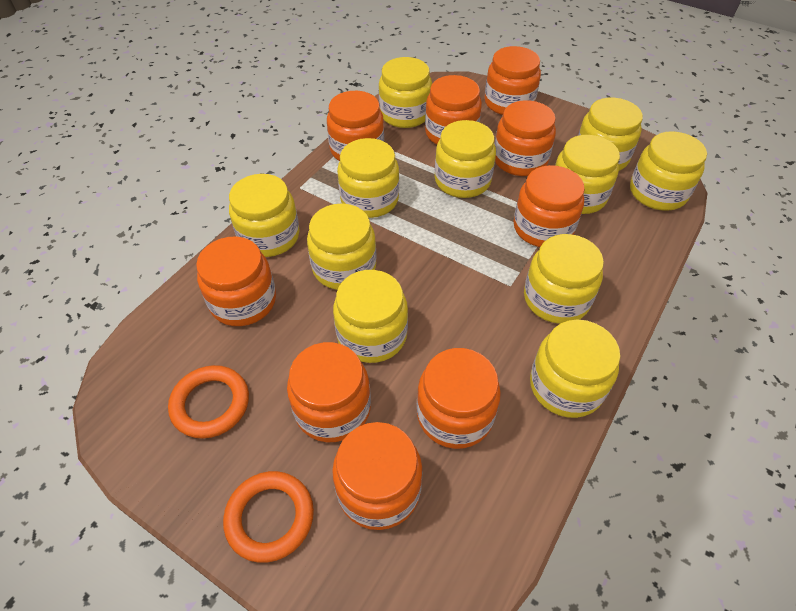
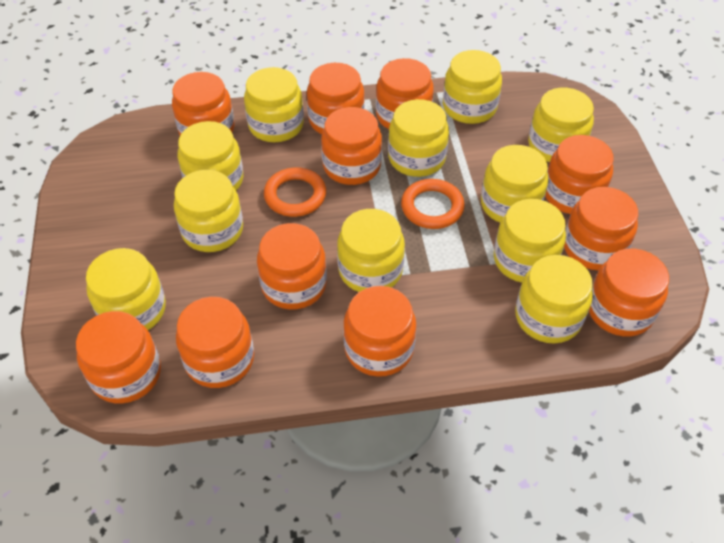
orange jar: 9 -> 11

